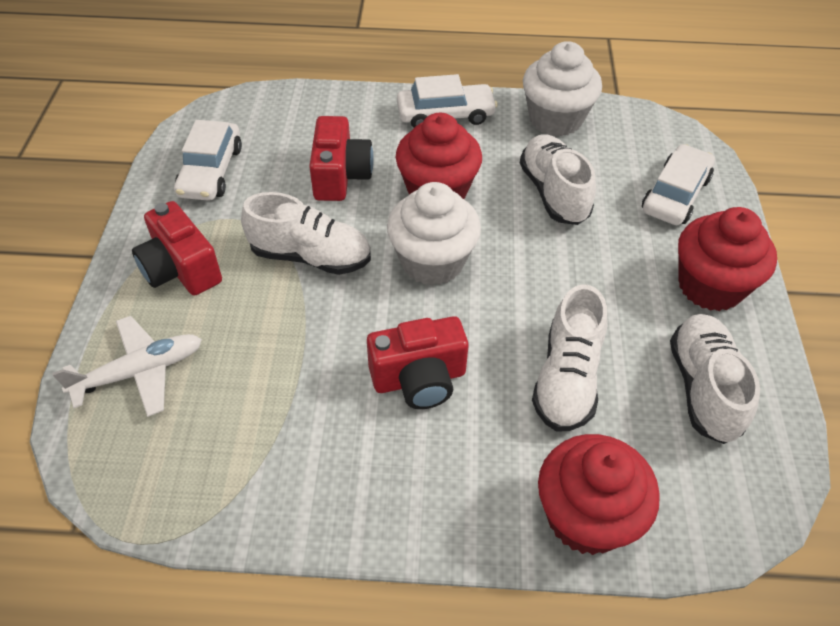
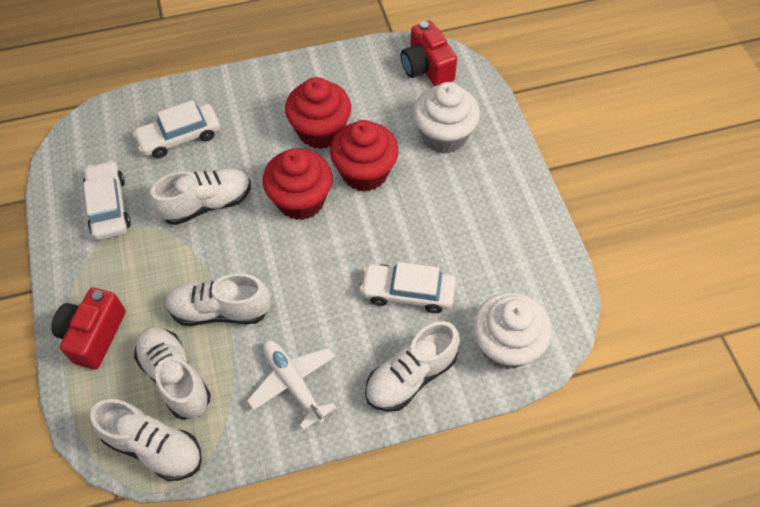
red camera: 3 -> 2
white shoe: 4 -> 5

